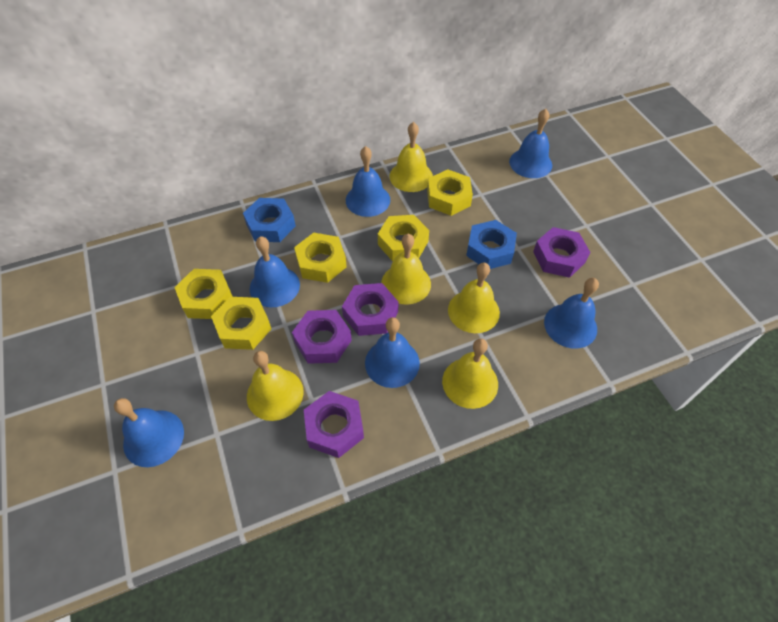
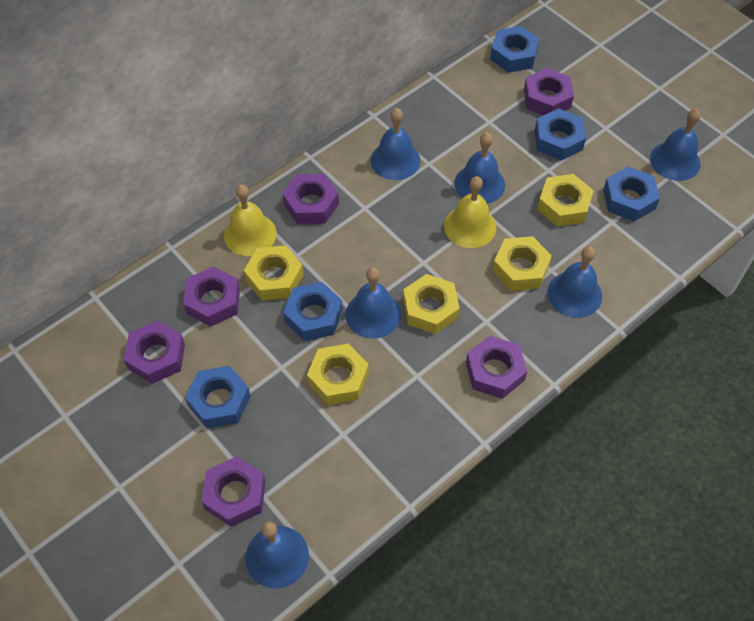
blue nut: 2 -> 5
purple nut: 4 -> 6
yellow bell: 5 -> 2

